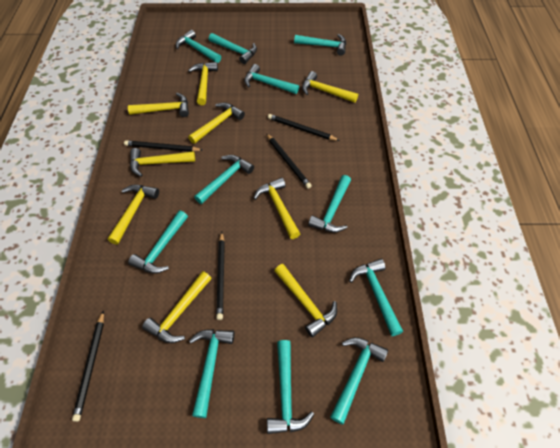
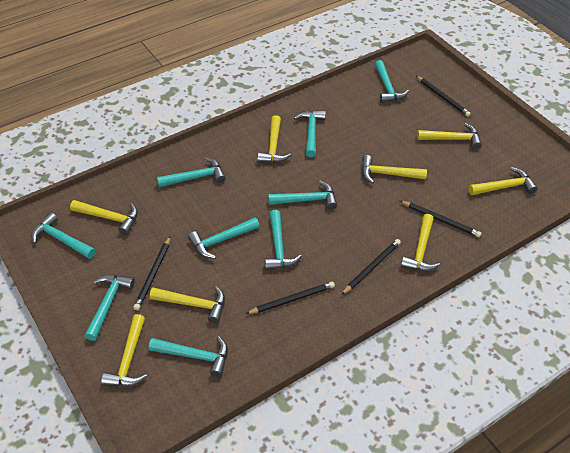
turquoise hammer: 11 -> 9
yellow hammer: 9 -> 8

